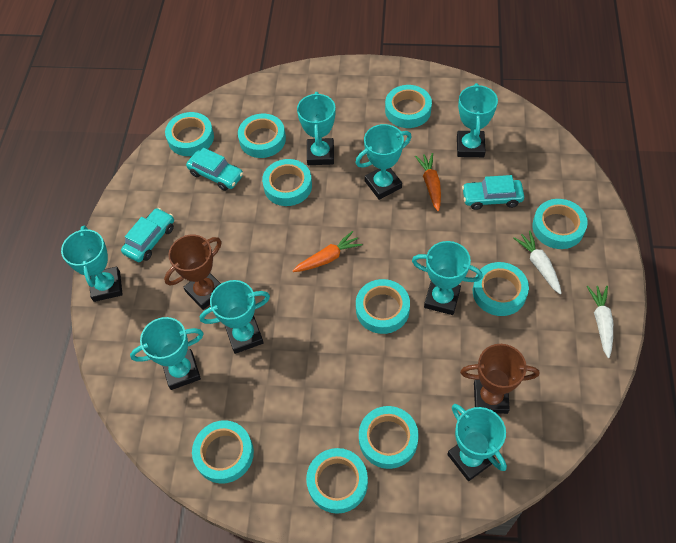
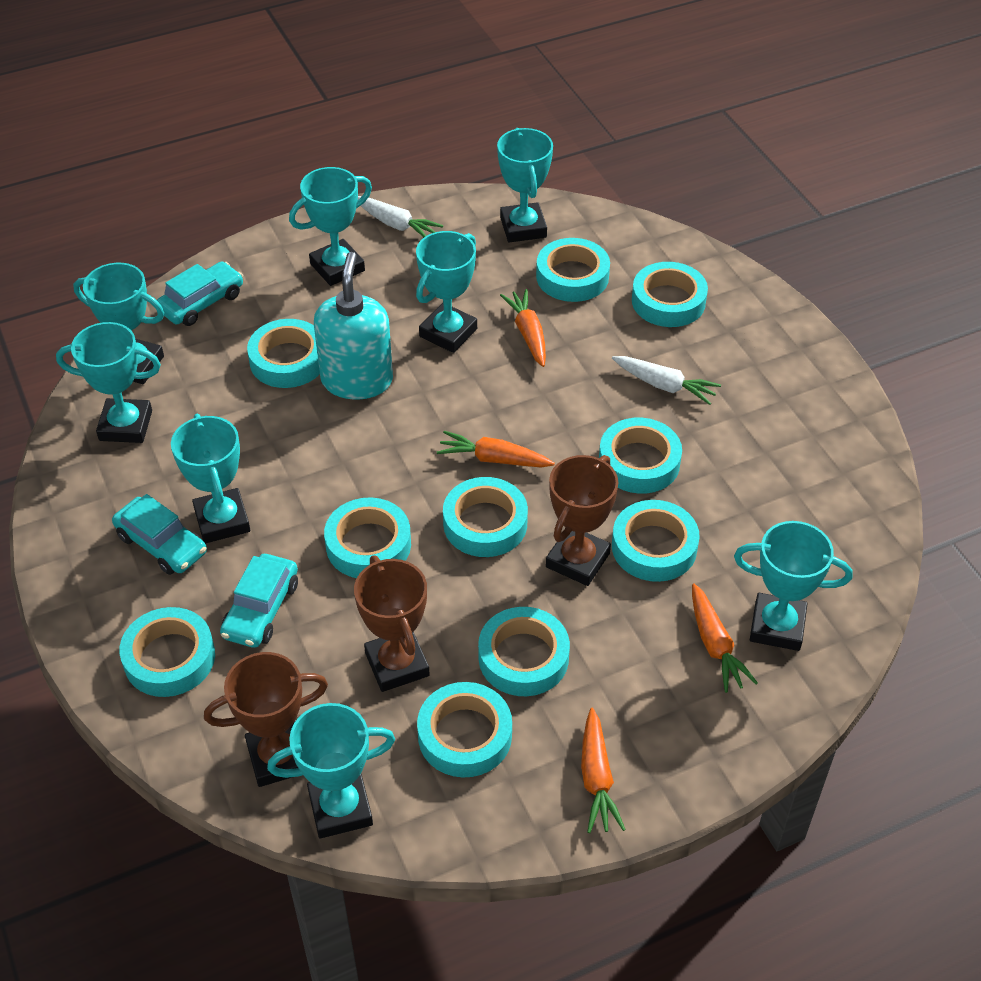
brown trophy: 2 -> 3
orange carrot: 2 -> 4
turquoise soap dispenser: 0 -> 1

